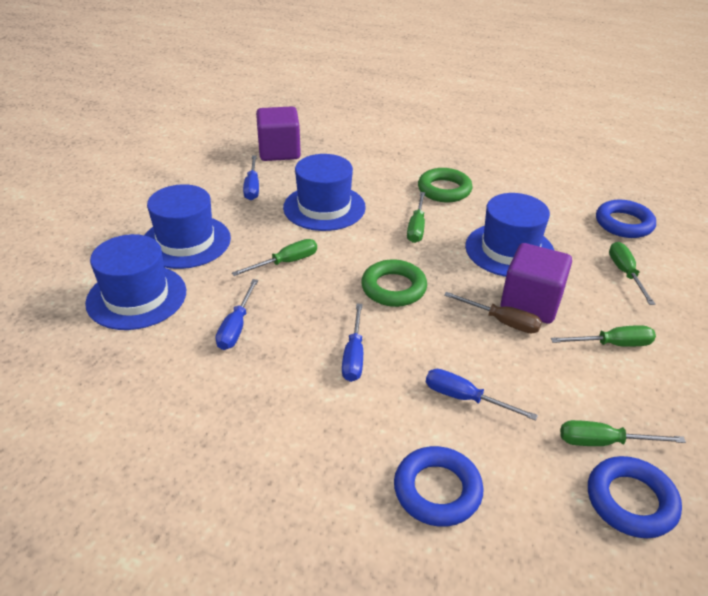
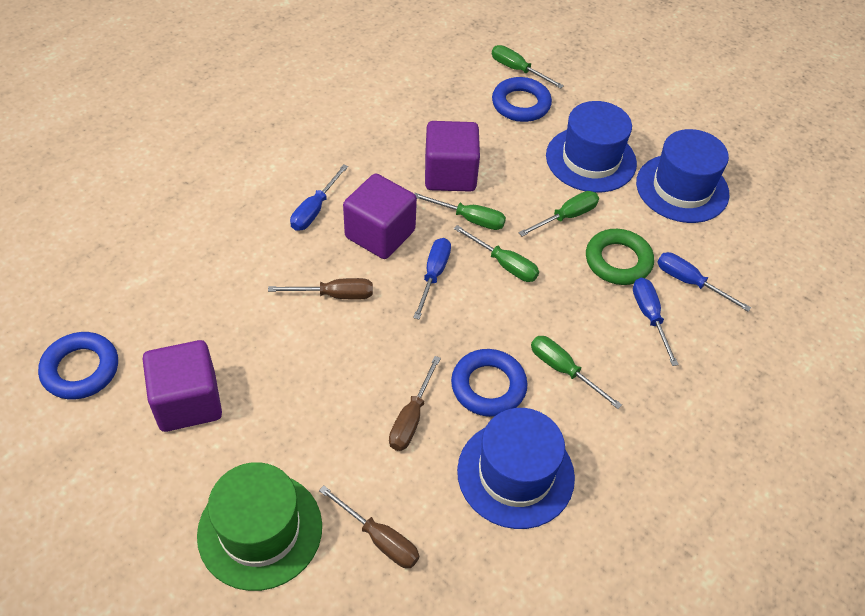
blue hat: 4 -> 3
brown screwdriver: 1 -> 3
green hat: 0 -> 1
green ring: 2 -> 1
purple cube: 2 -> 3

